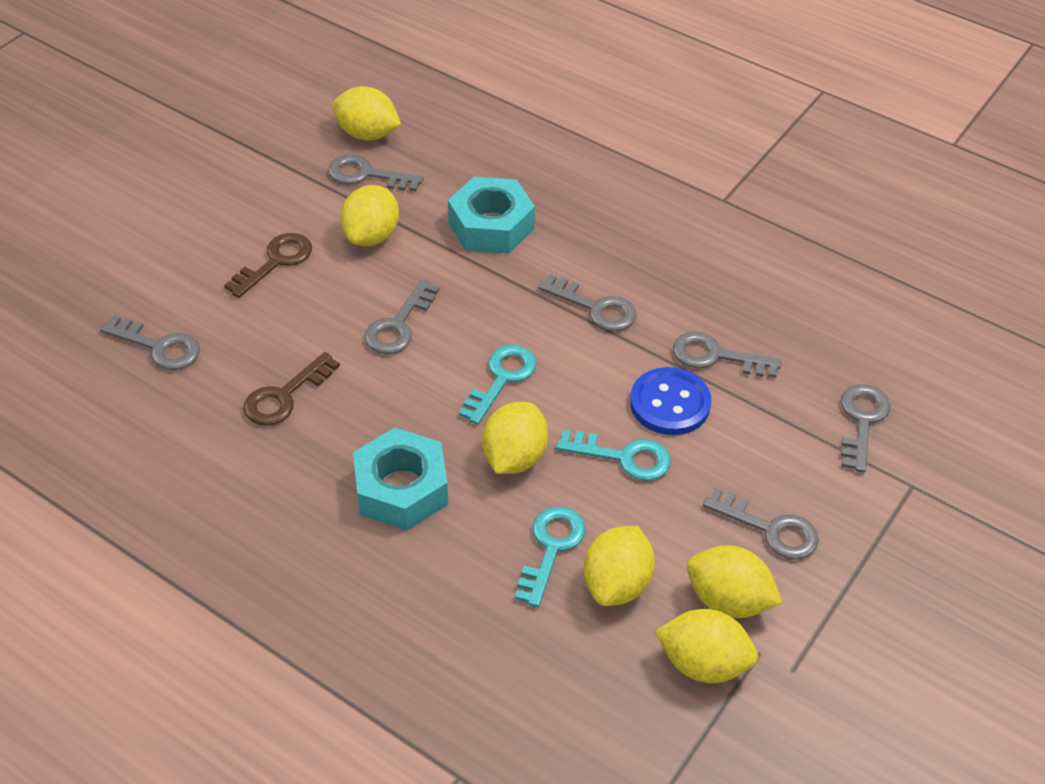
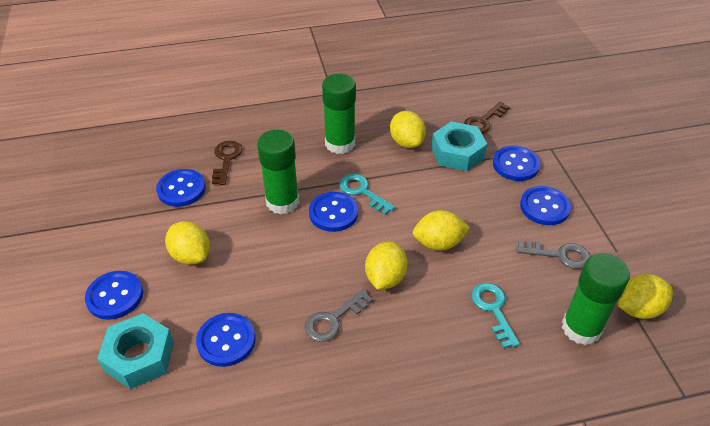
blue button: 1 -> 6
green glue stick: 0 -> 3
grey key: 7 -> 2
turquoise key: 3 -> 2
yellow lemon: 6 -> 5

